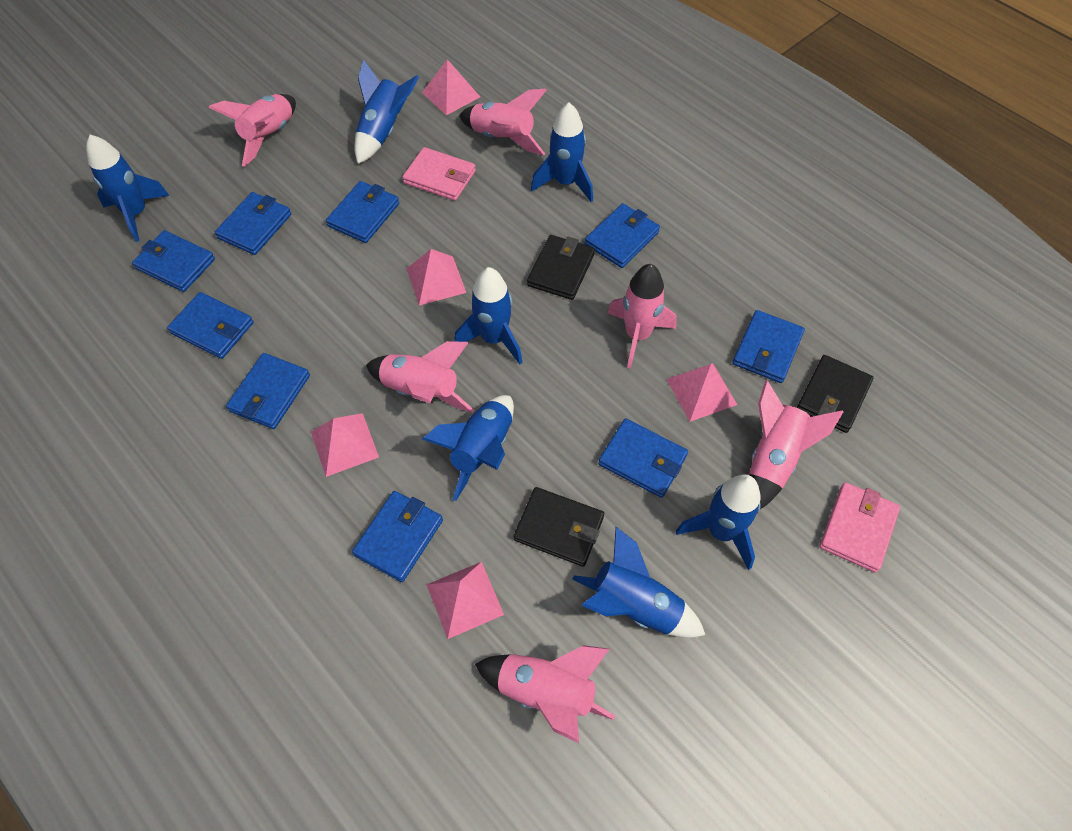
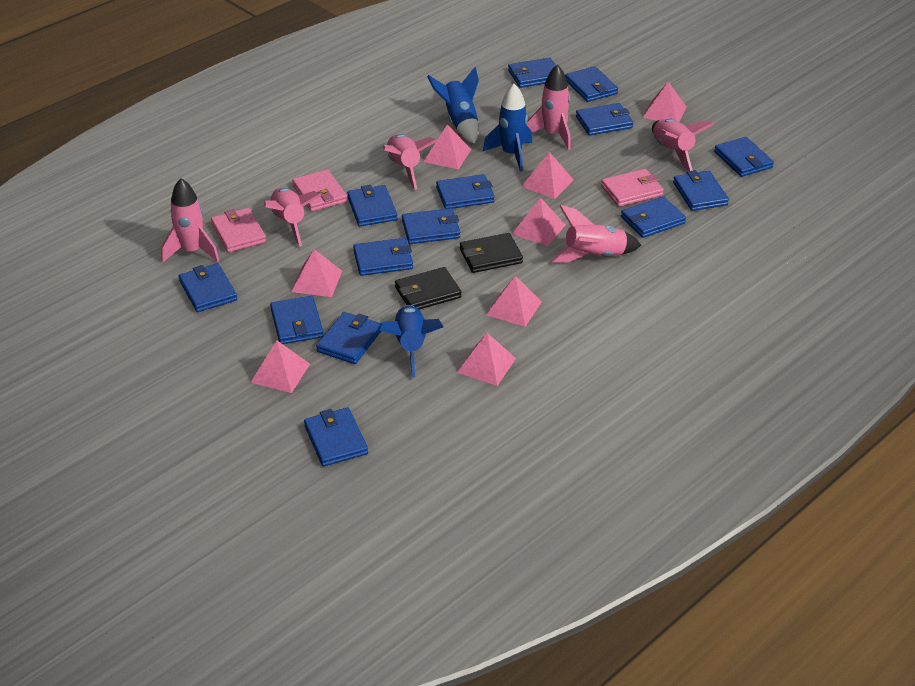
black wallet: 3 -> 2
blue rocket: 7 -> 3
blue wallet: 9 -> 14
pink pyramid: 5 -> 8
pink wallet: 2 -> 3

